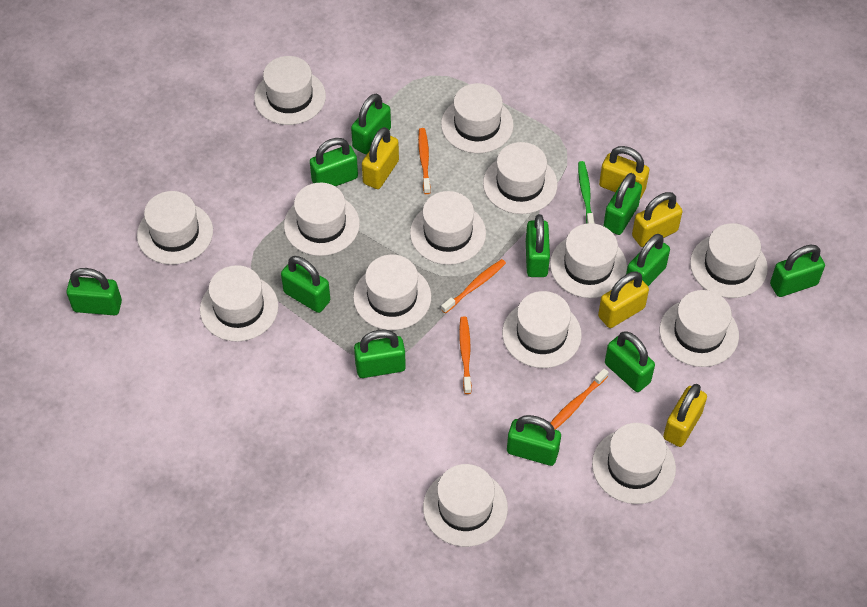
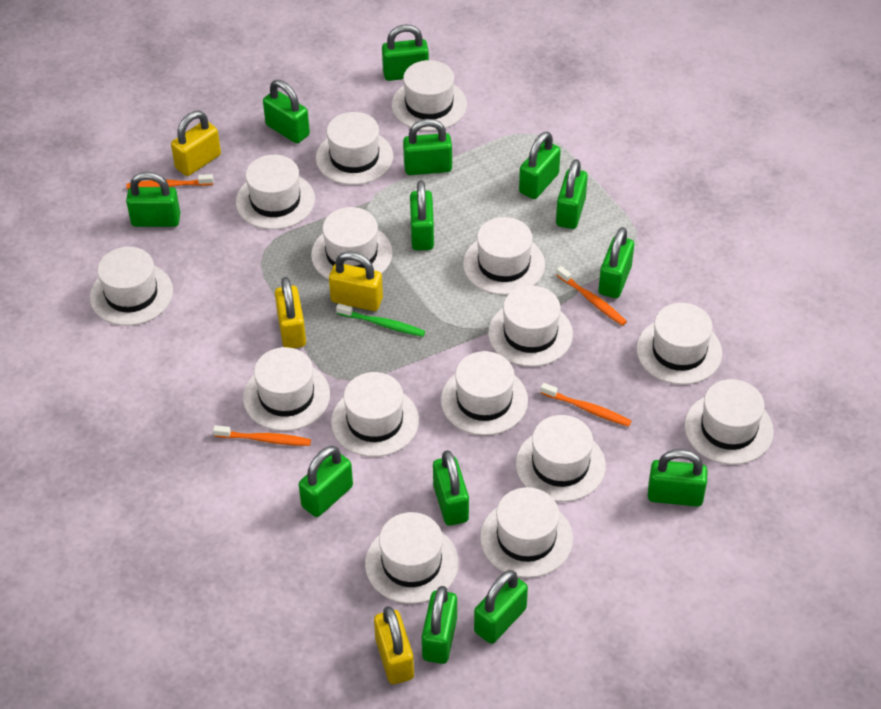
green padlock: 11 -> 13
white hat: 14 -> 15
yellow padlock: 5 -> 4

